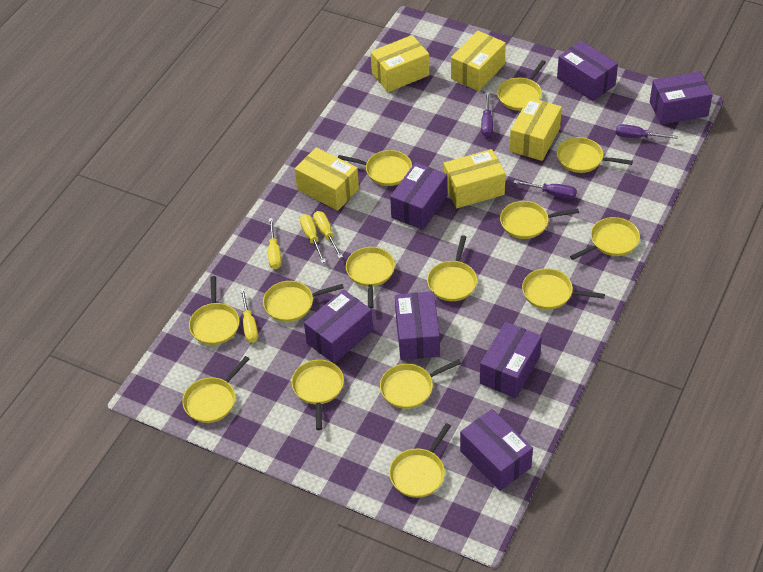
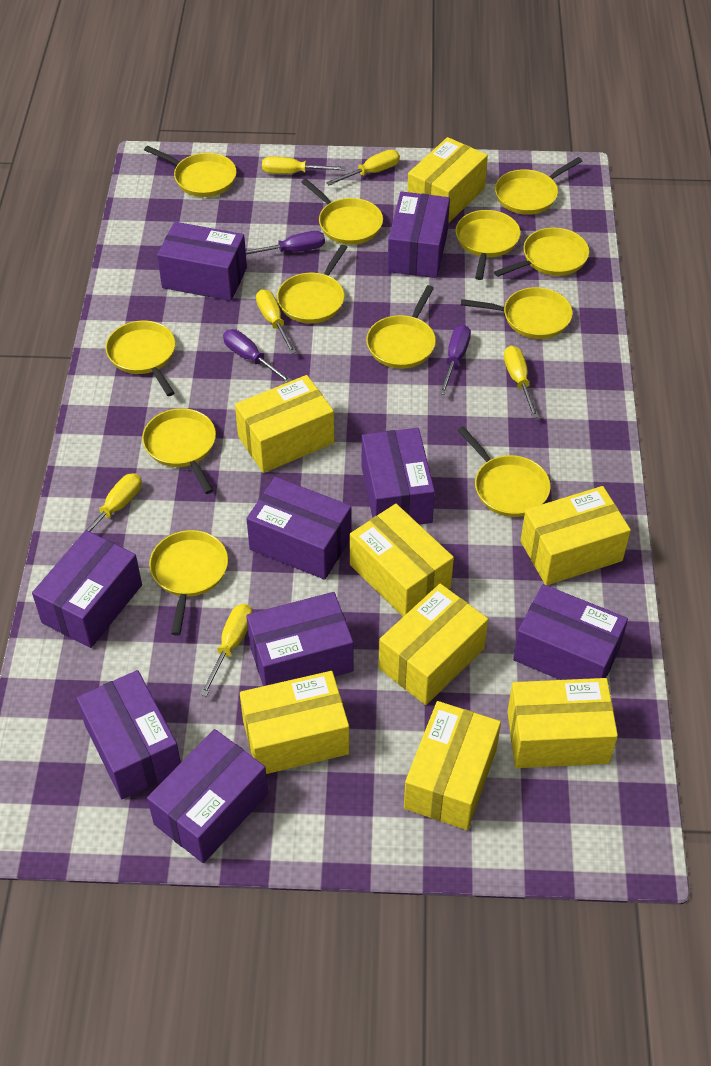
purple box: 7 -> 9
yellow box: 5 -> 8
yellow pan: 14 -> 12
yellow screwdriver: 4 -> 6

